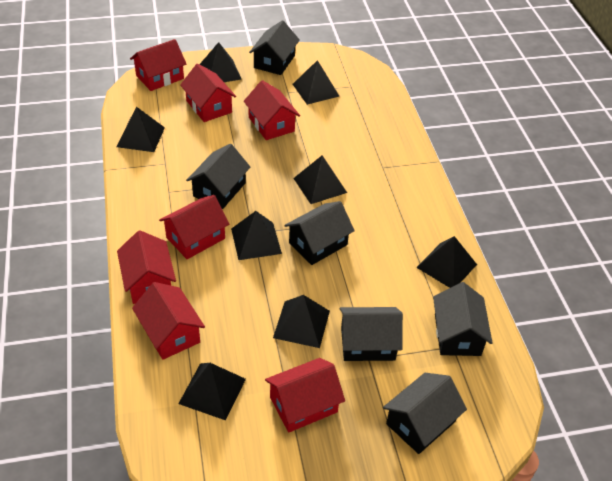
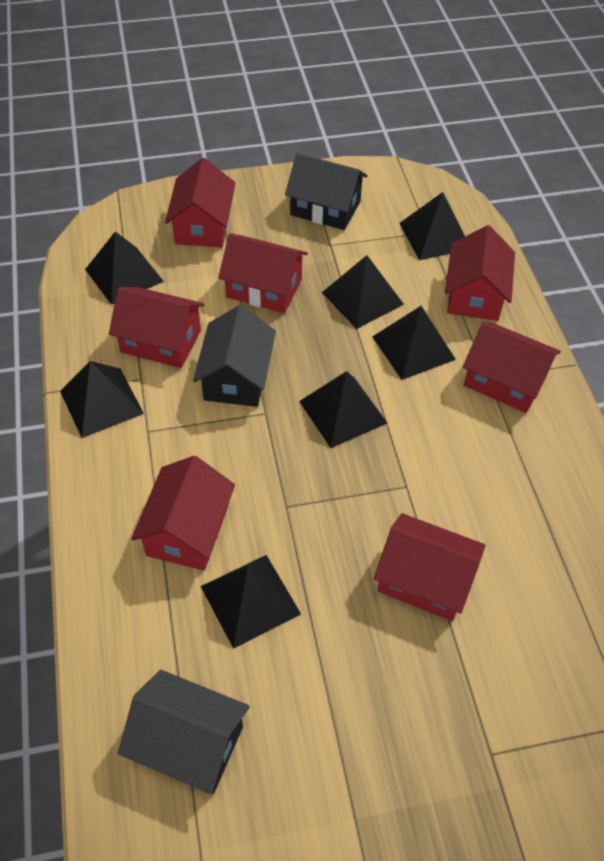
black house: 6 -> 3
black pyramid: 8 -> 7

